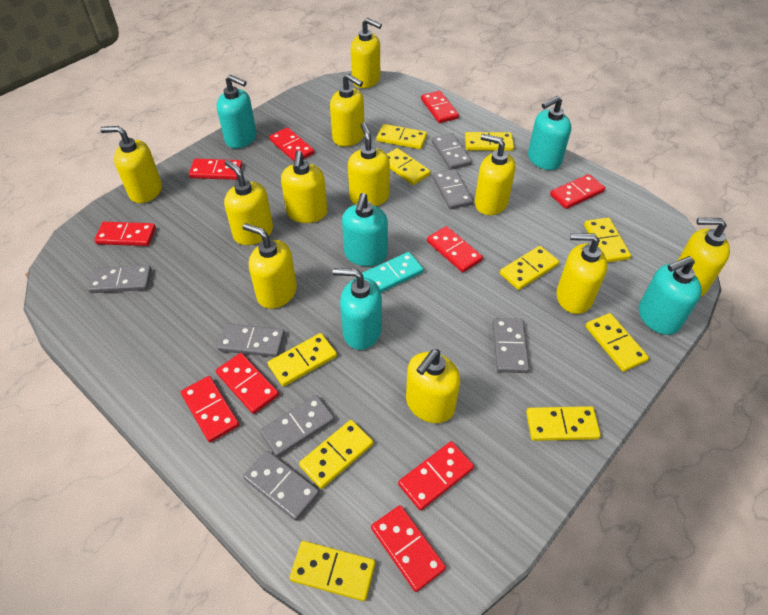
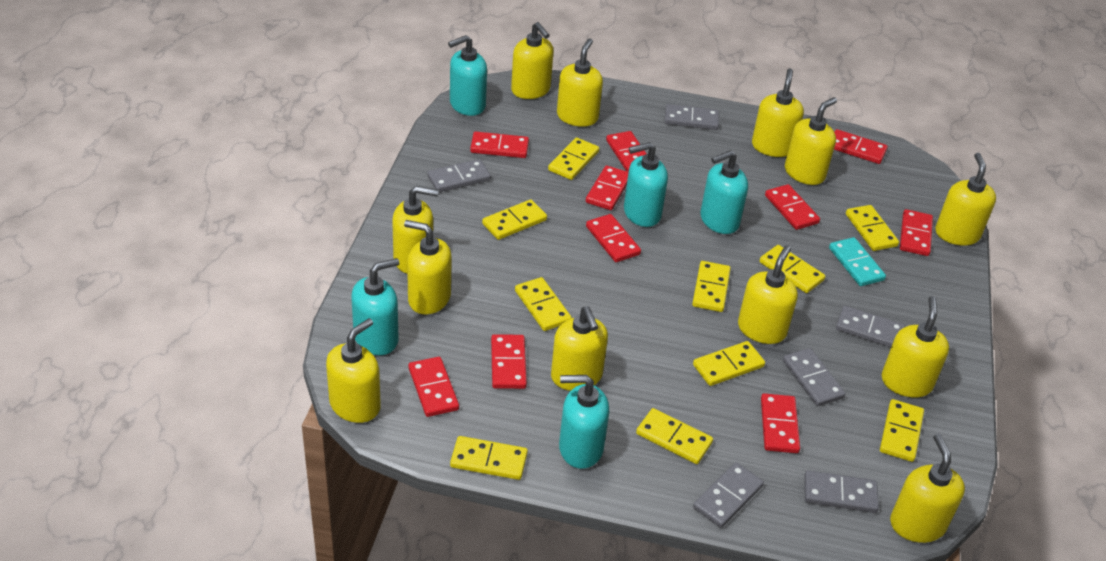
grey domino: 7 -> 6
yellow soap dispenser: 11 -> 12

